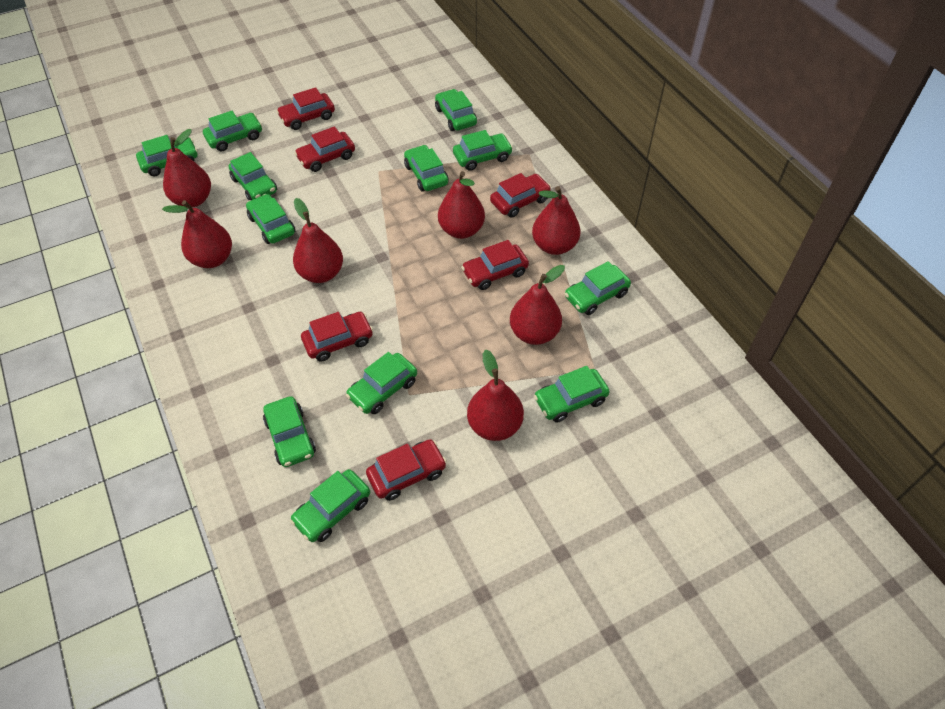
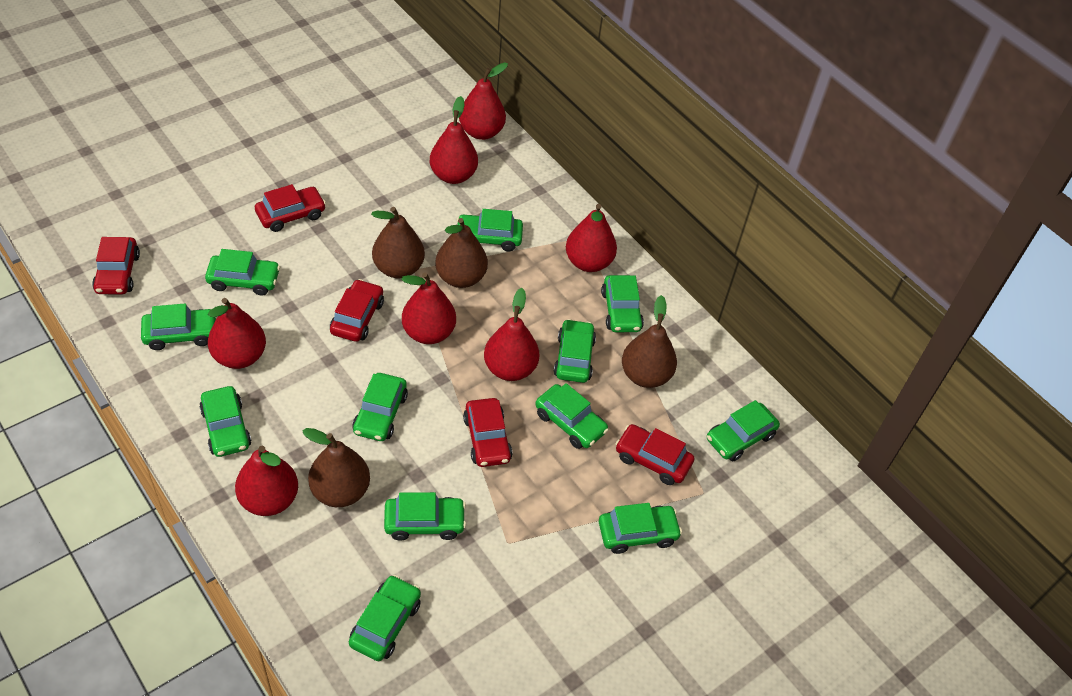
brown pear: 0 -> 4
red car: 6 -> 5

